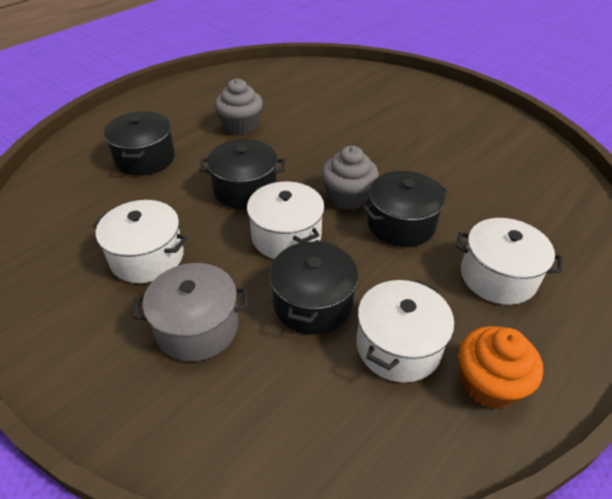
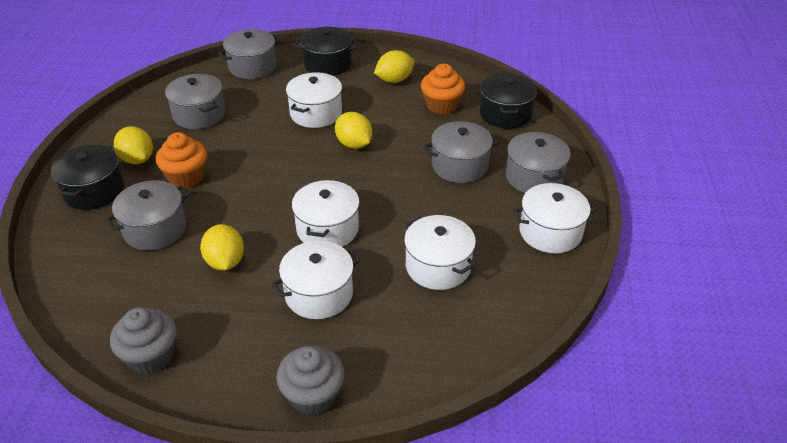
black pot: 4 -> 3
grey pot: 1 -> 5
orange cupcake: 1 -> 2
white pot: 4 -> 5
yellow lemon: 0 -> 4

